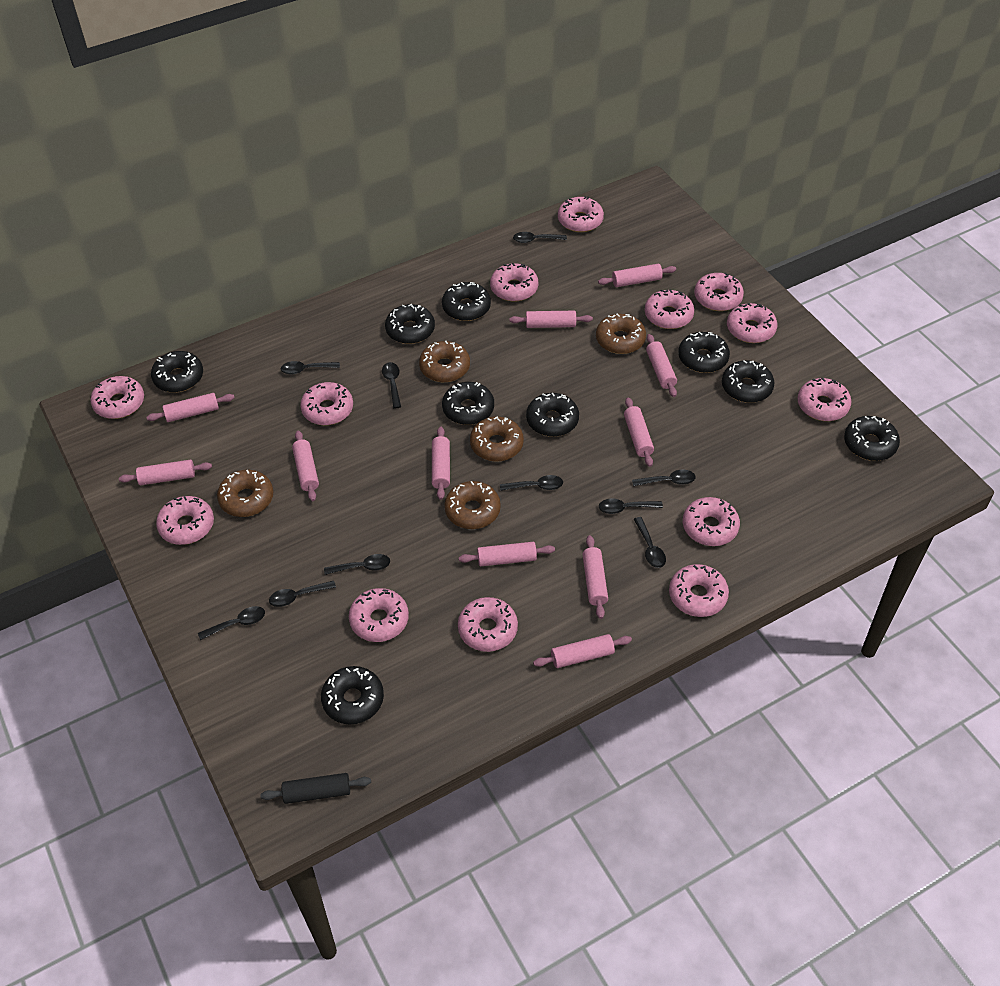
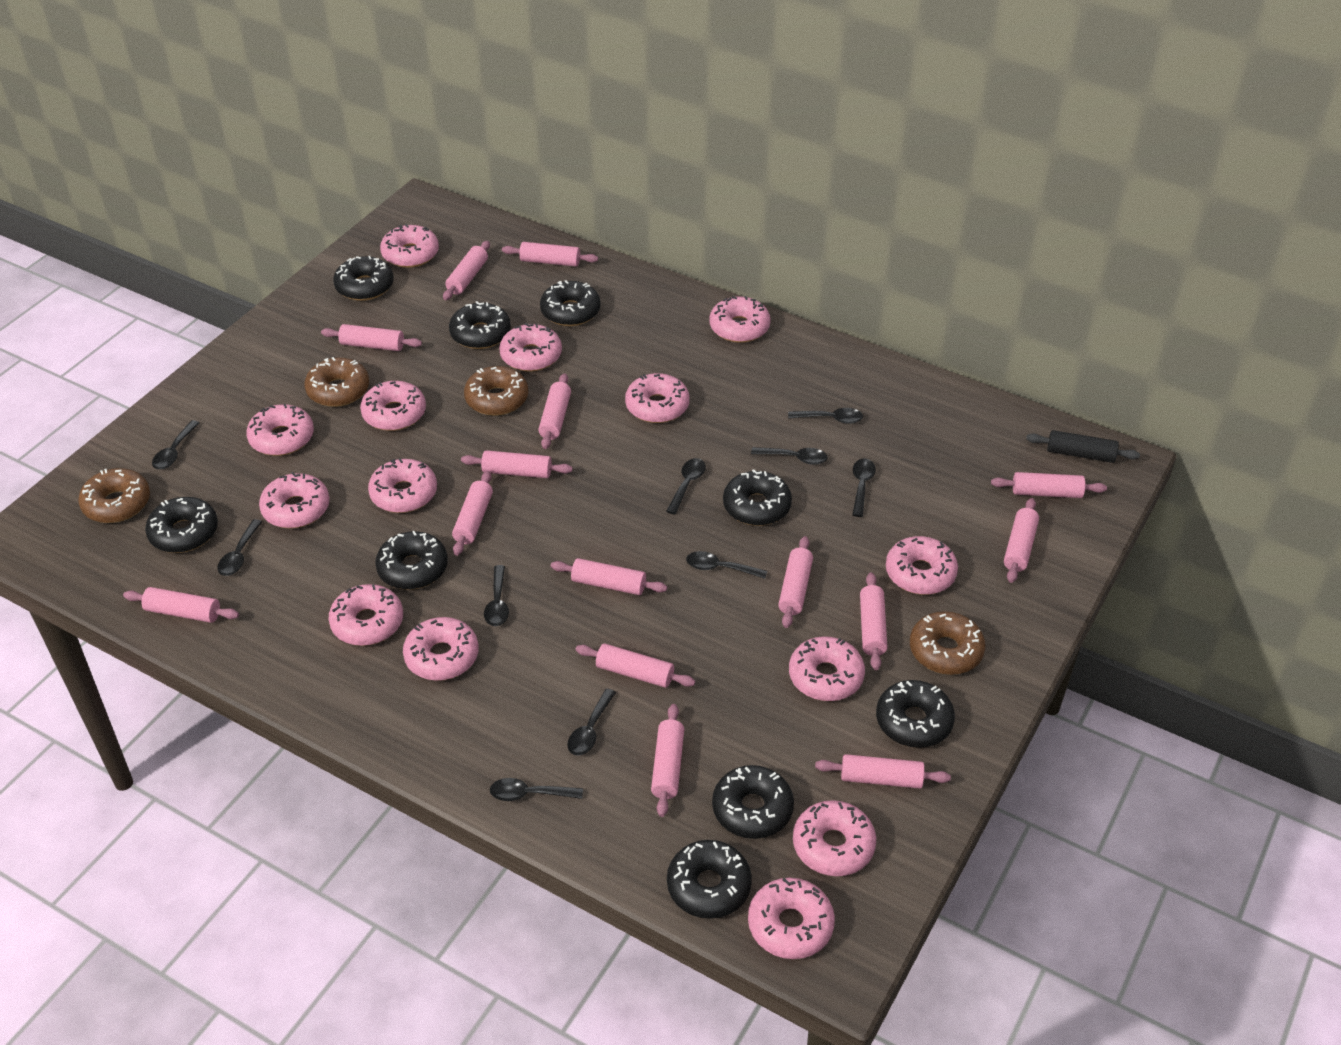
brown donut: 5 -> 4
pink donut: 13 -> 14
pink rolling pin: 11 -> 15

